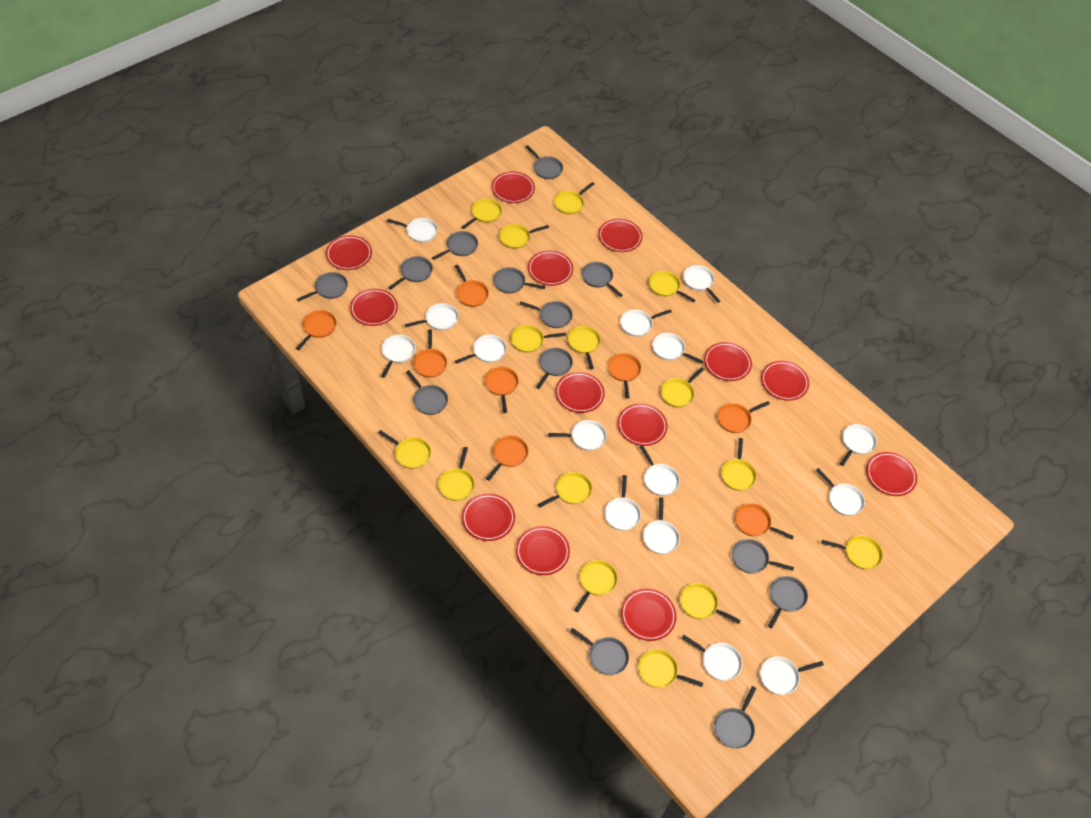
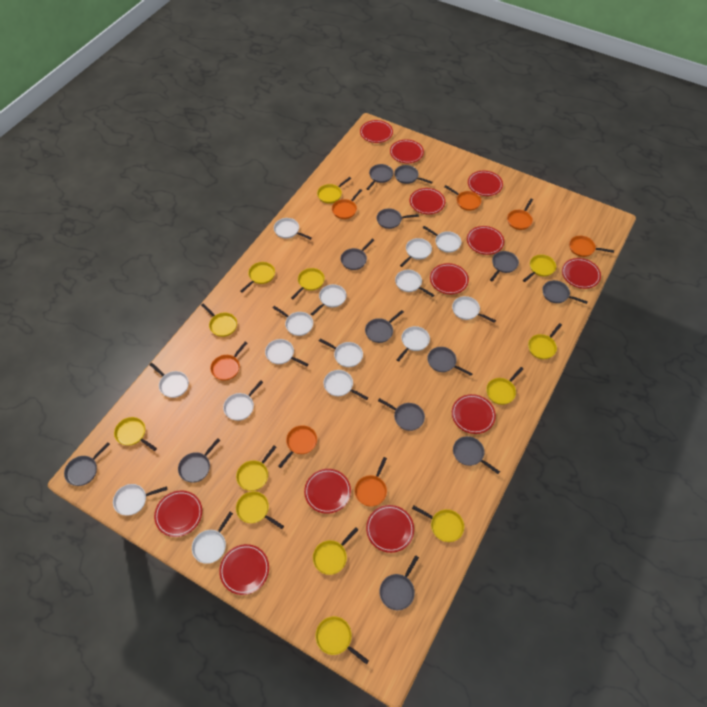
orange pan: 8 -> 7
red plate: 13 -> 12
yellow pan: 15 -> 13

